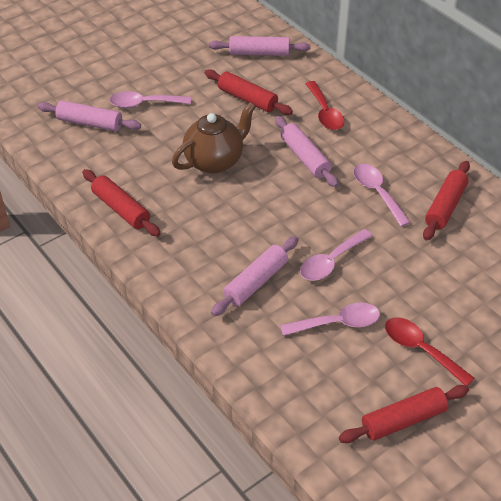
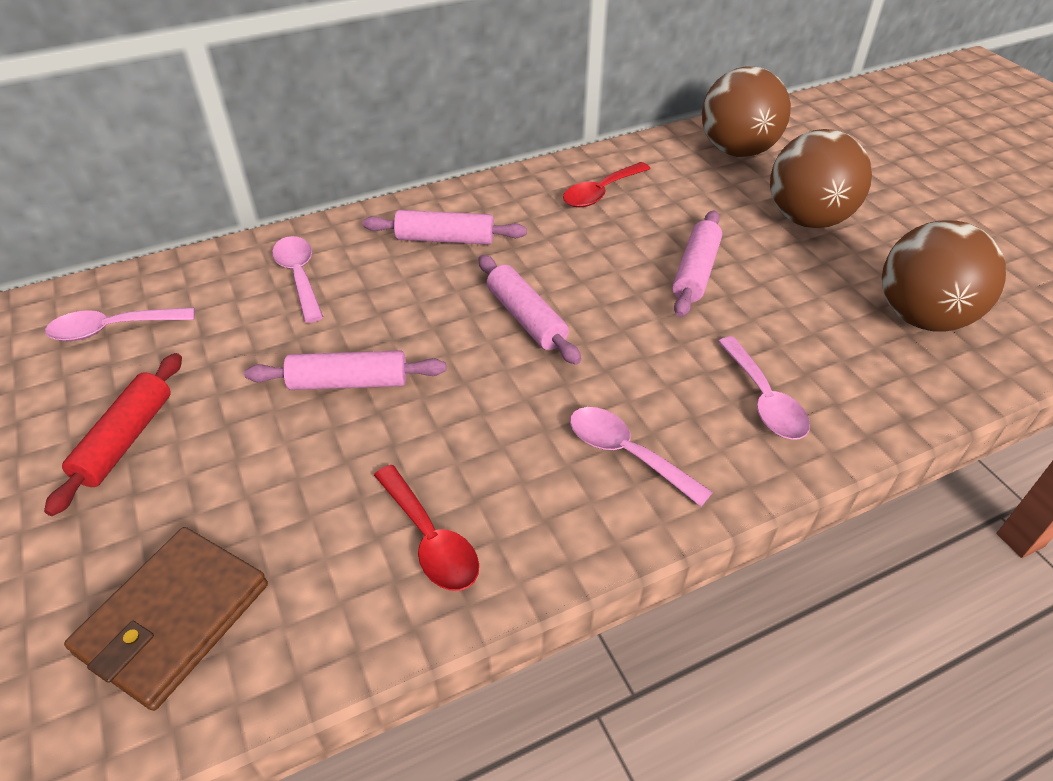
brown ball: 0 -> 3
brown teapot: 1 -> 0
brown wallet: 0 -> 1
red rolling pin: 4 -> 1

